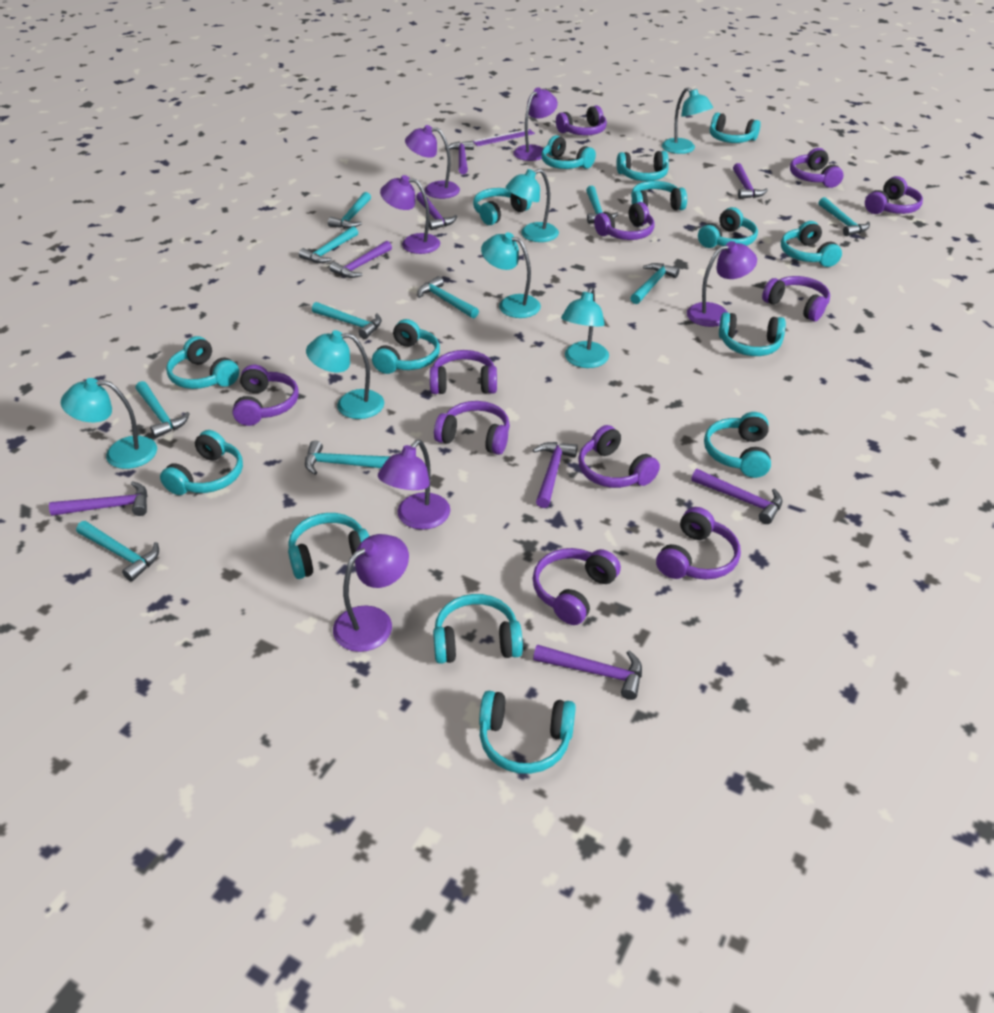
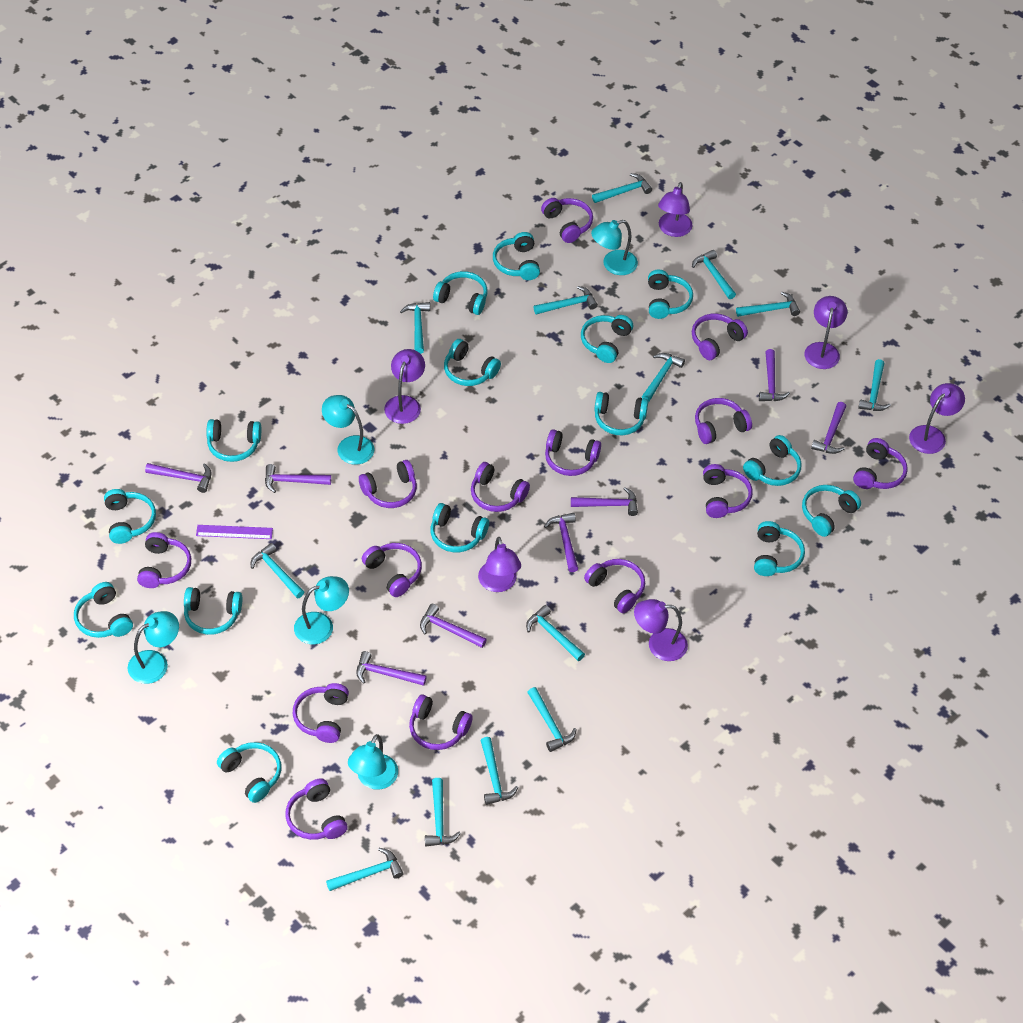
purple headphones: 11 -> 14
turquoise hammer: 10 -> 13
turquoise lamp: 6 -> 5

